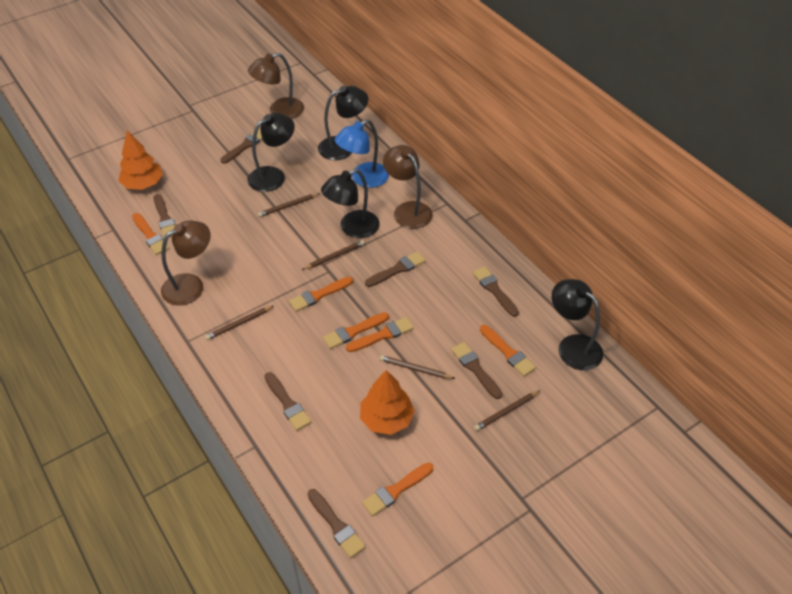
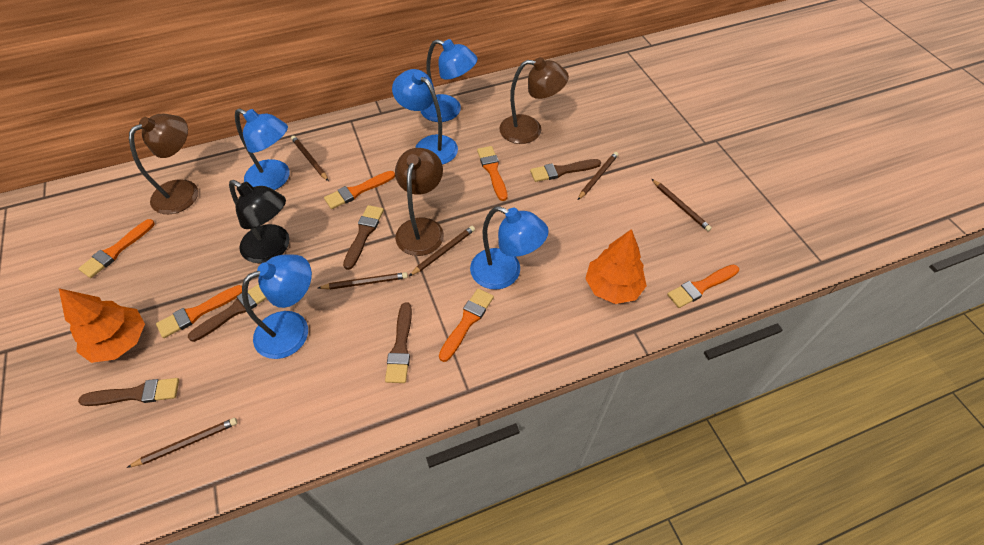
black lamp: 4 -> 1
blue lamp: 1 -> 5
brown brush: 7 -> 5
brown pencil: 5 -> 6

